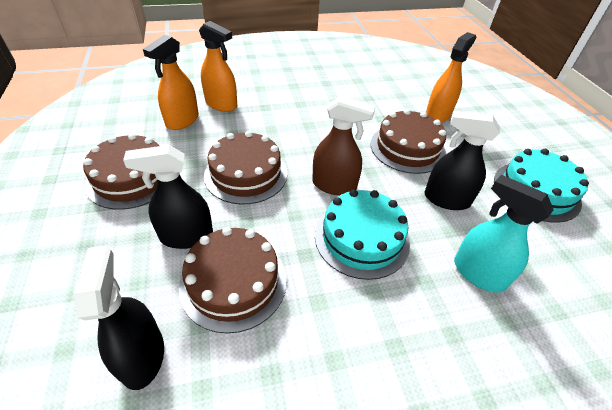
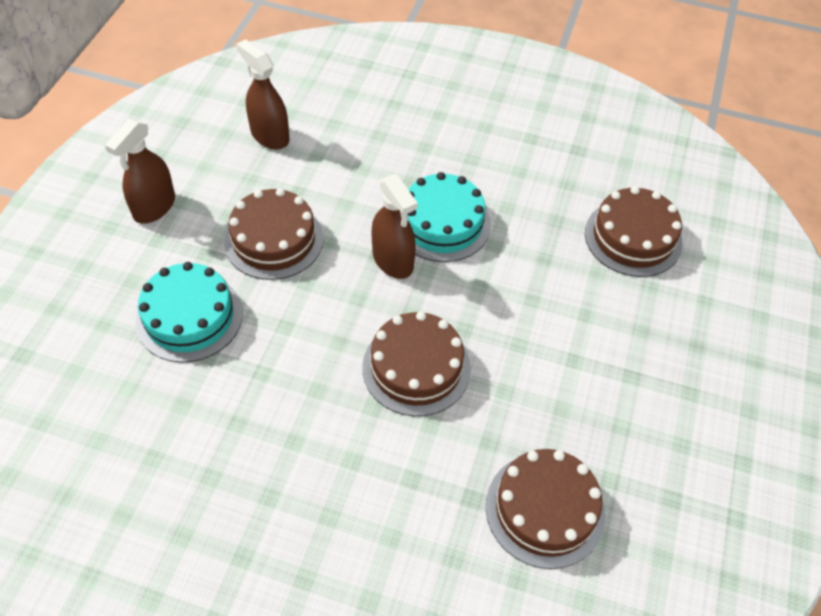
black spray bottle: 3 -> 0
brown spray bottle: 1 -> 3
orange spray bottle: 3 -> 0
turquoise spray bottle: 1 -> 0

